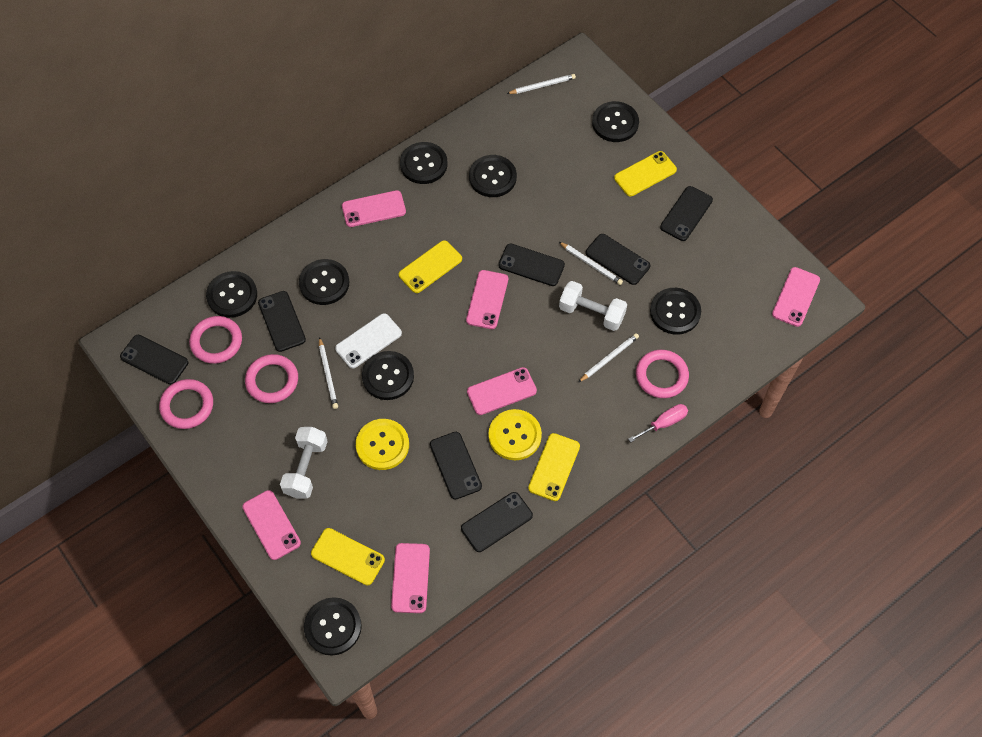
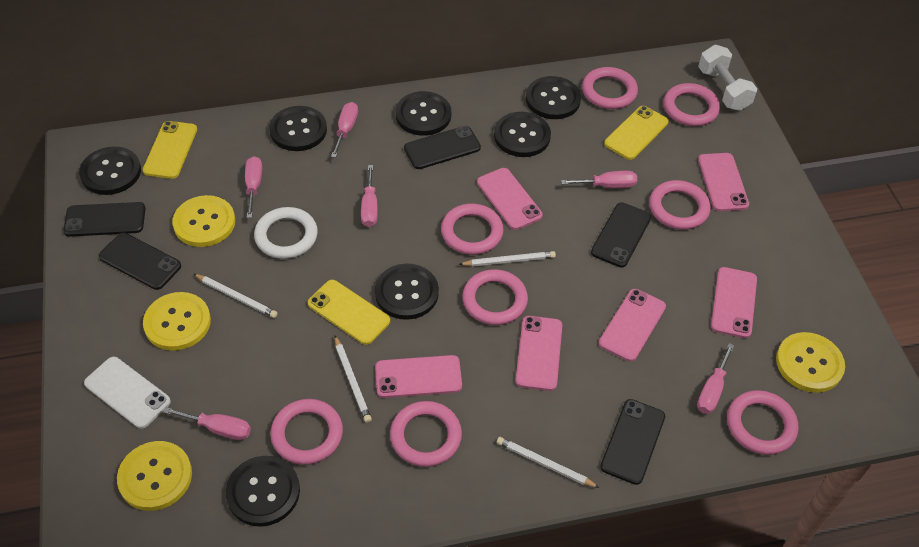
black button: 8 -> 7
black phone: 7 -> 5
pink ring: 4 -> 8
pink screwdriver: 1 -> 6
white dumbbell: 2 -> 1
white ring: 0 -> 1
yellow button: 2 -> 4
yellow phone: 4 -> 3

